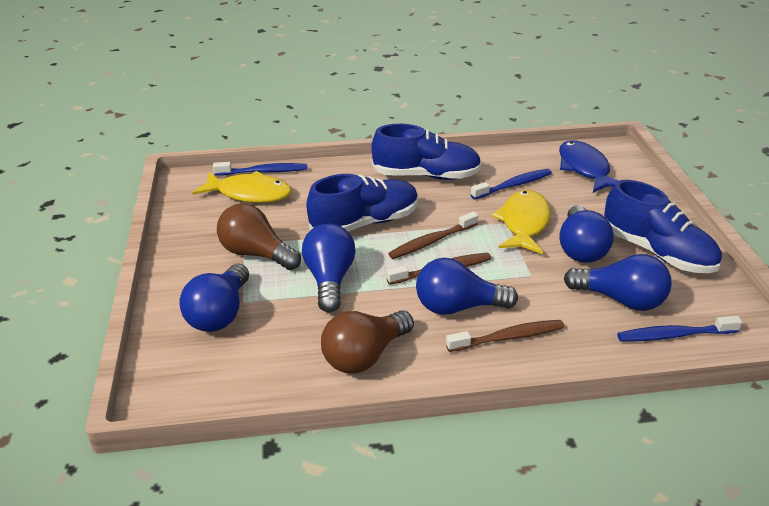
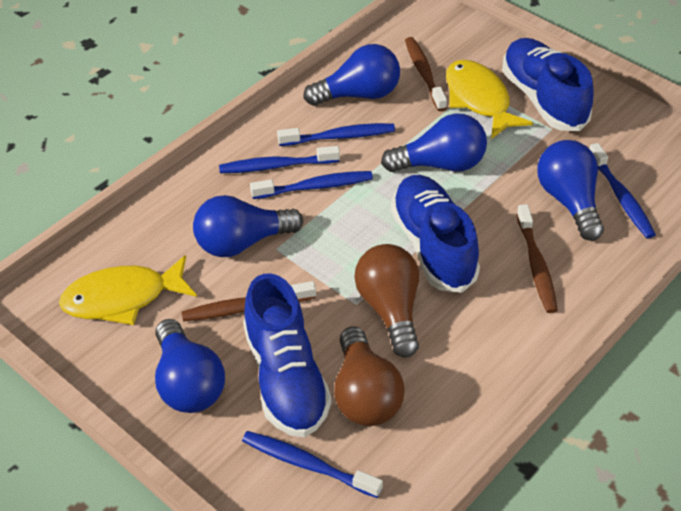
blue fish: 1 -> 0
blue toothbrush: 3 -> 5

